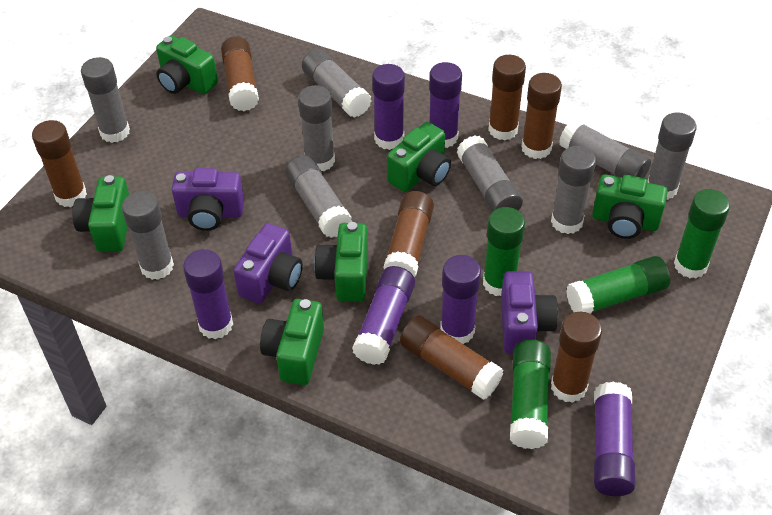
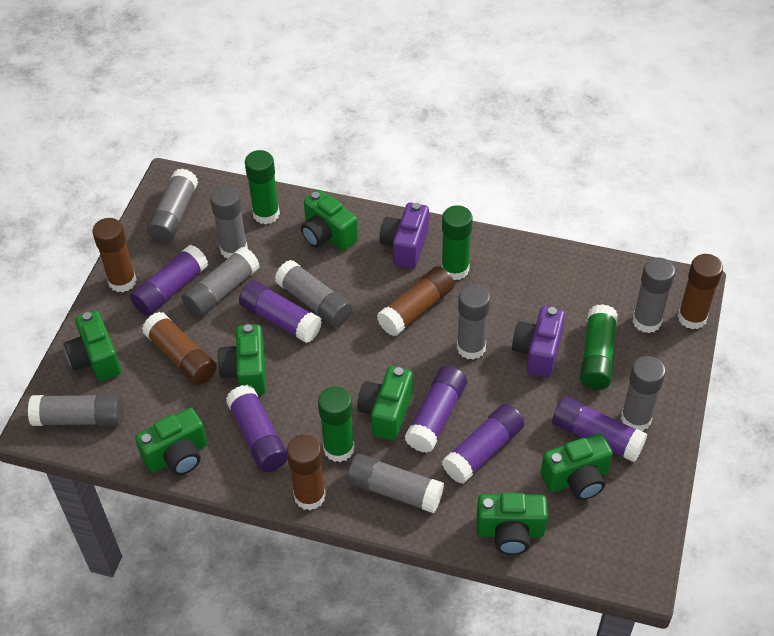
brown glue stick: 7 -> 5
green camera: 6 -> 7
purple camera: 3 -> 2

